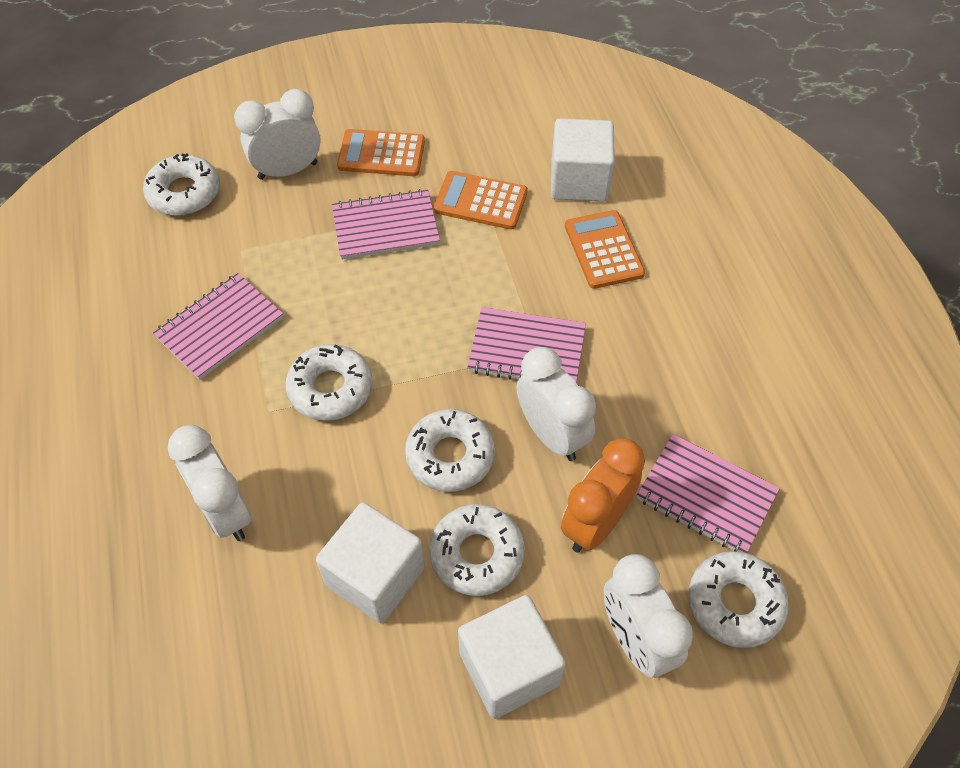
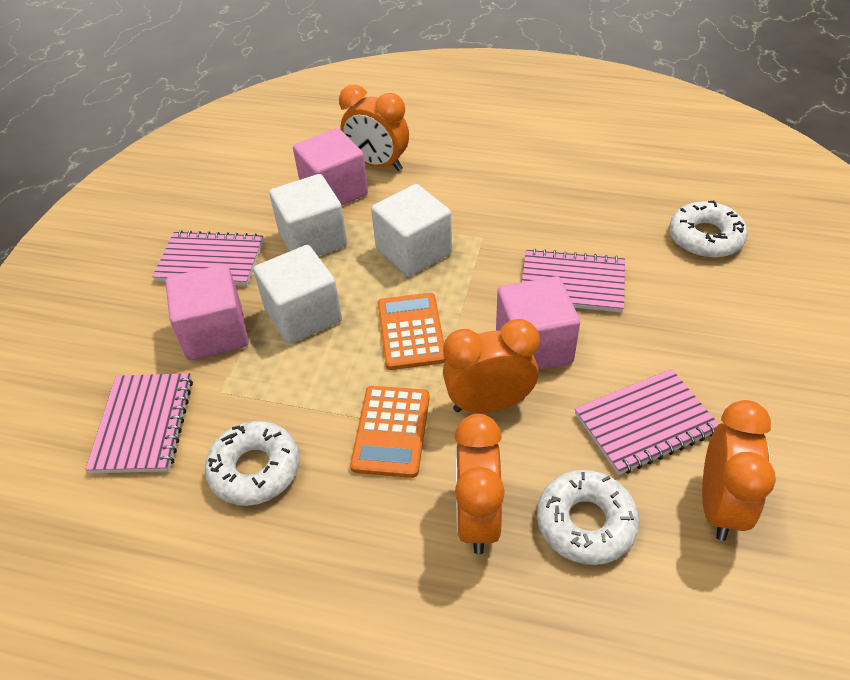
orange calculator: 3 -> 2
orange clock: 1 -> 4
pink cube: 0 -> 3
white clock: 4 -> 0
white donut: 5 -> 3

